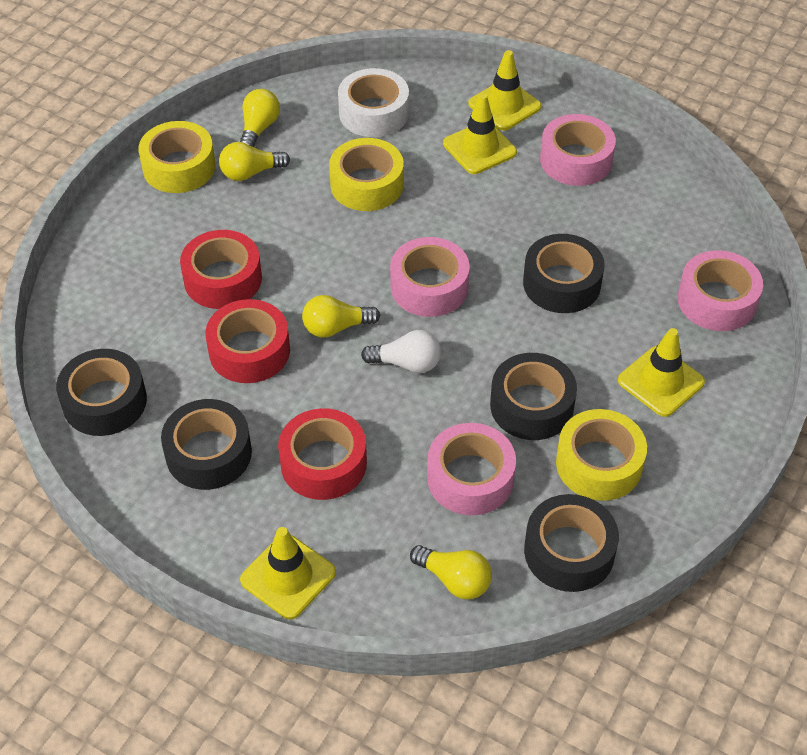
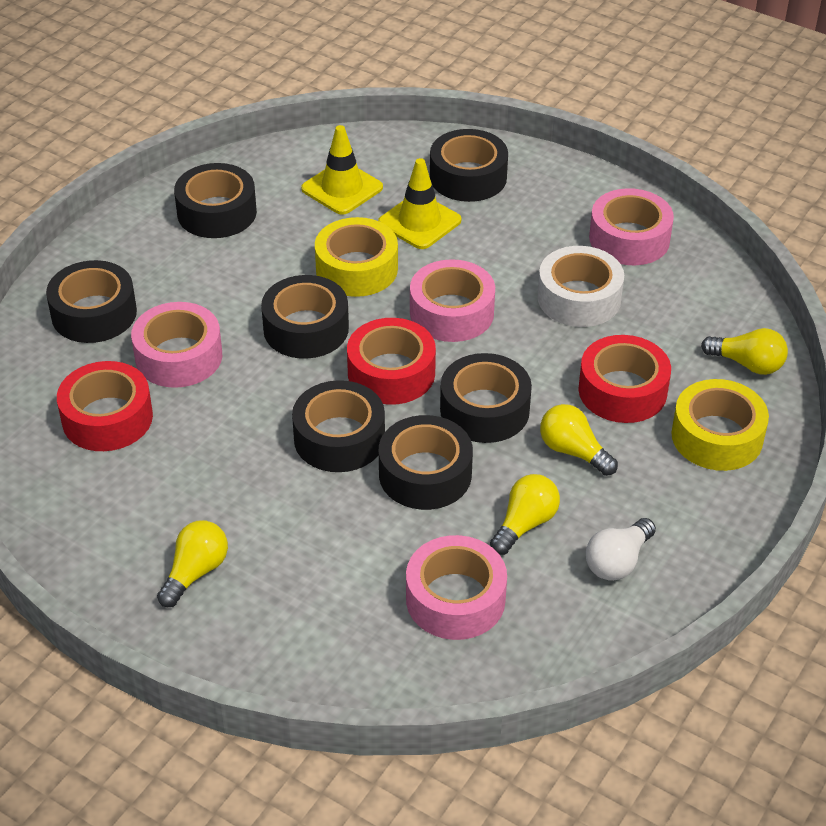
black tape: 5 -> 7
yellow tape: 3 -> 2
yellow traffic cone: 4 -> 2

